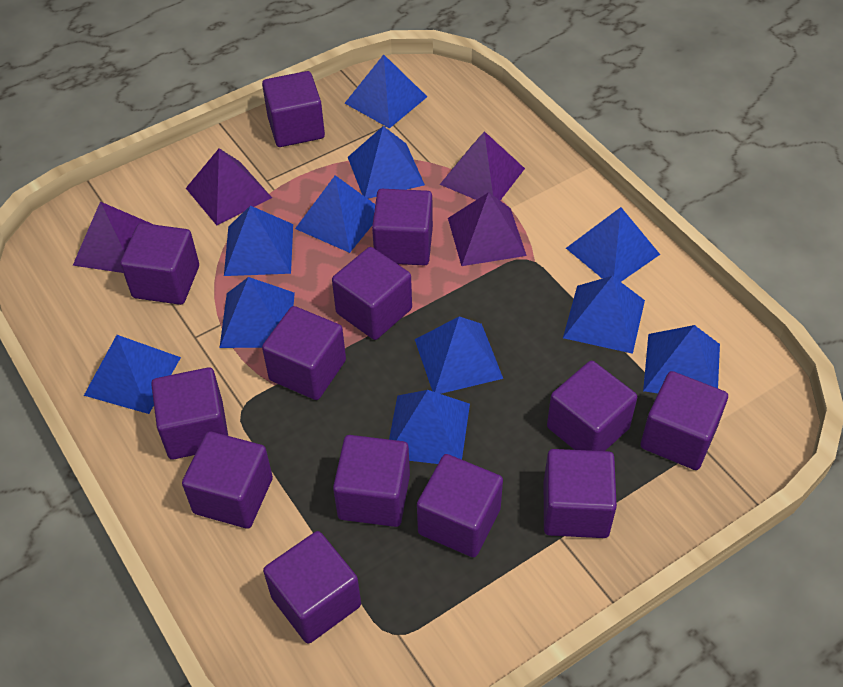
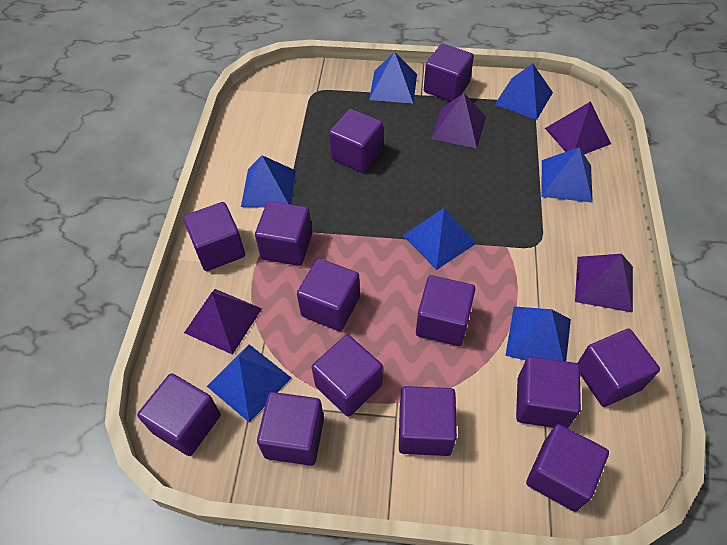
blue pyramid: 11 -> 7

